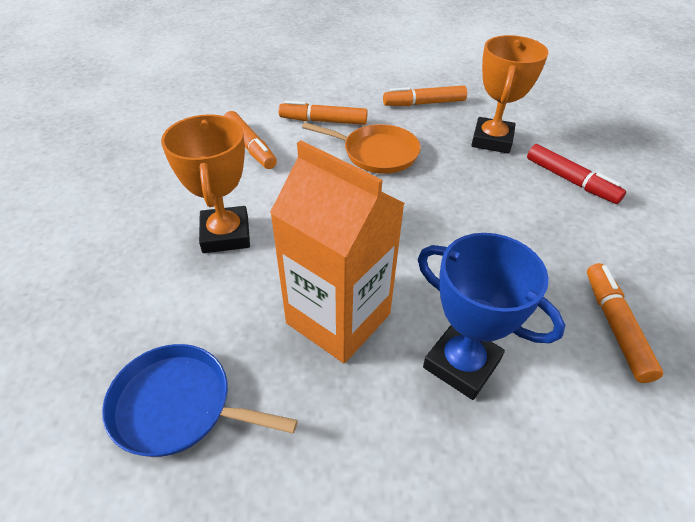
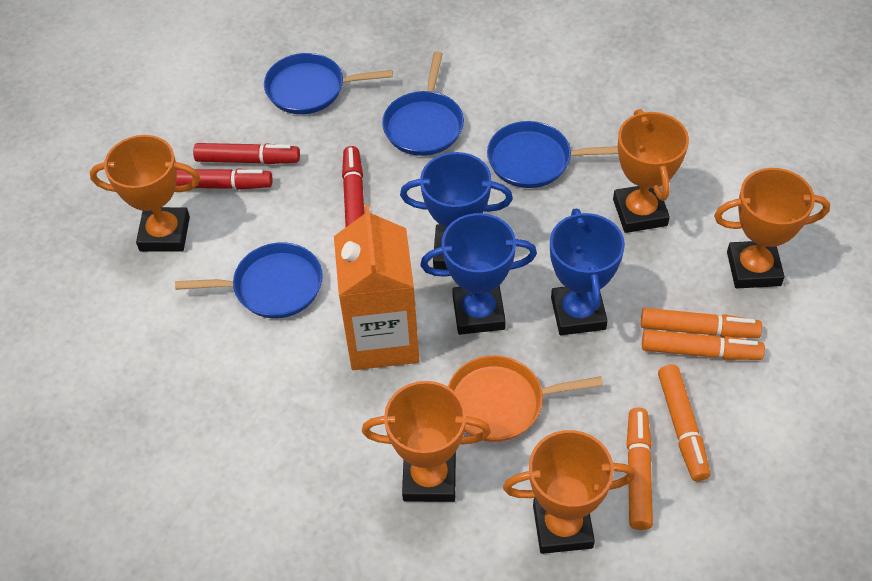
blue pan: 1 -> 4
blue trophy: 1 -> 3
orange trophy: 2 -> 5
red marker: 1 -> 3

